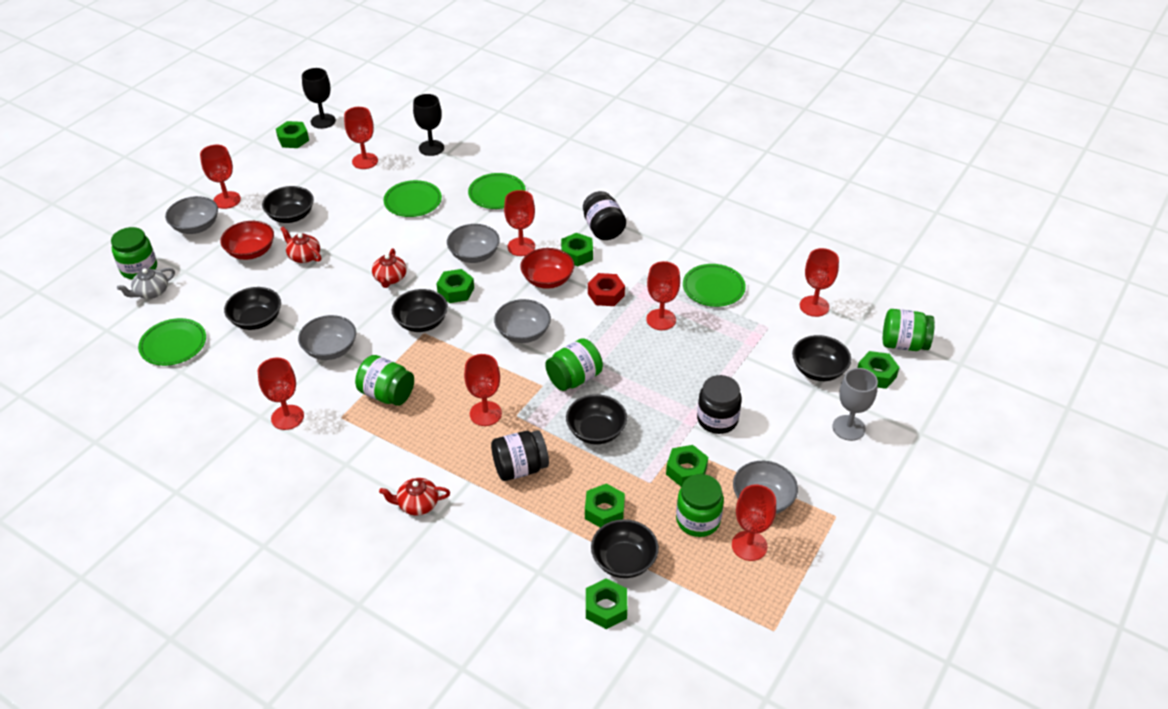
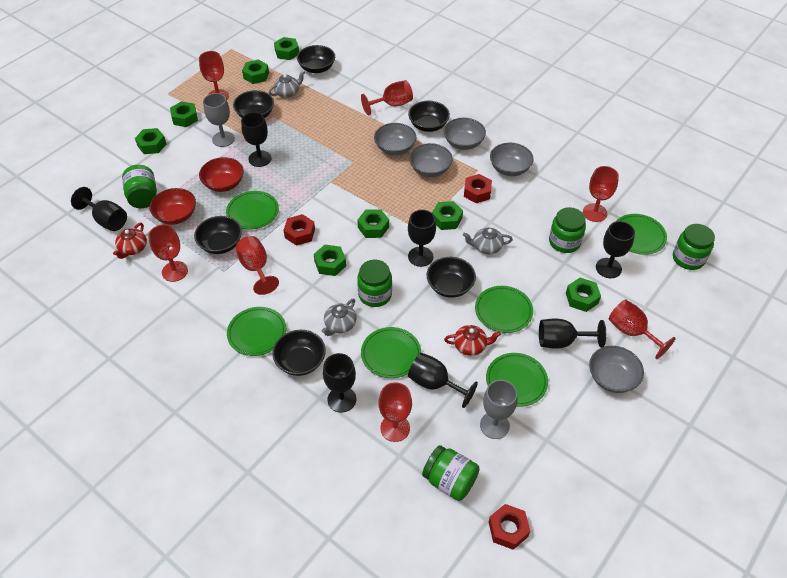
black goblet: 2 -> 7
black jar: 3 -> 0
green nut: 7 -> 8
green plate: 4 -> 6
grey goblet: 1 -> 2
grey teapot: 1 -> 3
red goblet: 8 -> 7
red nut: 1 -> 3
red teapot: 3 -> 2

